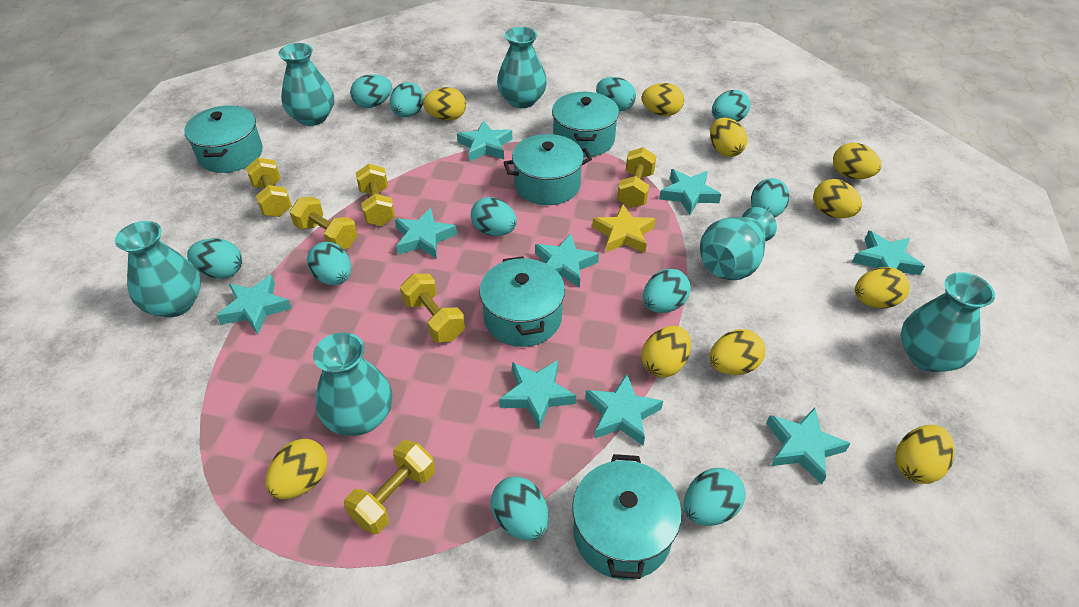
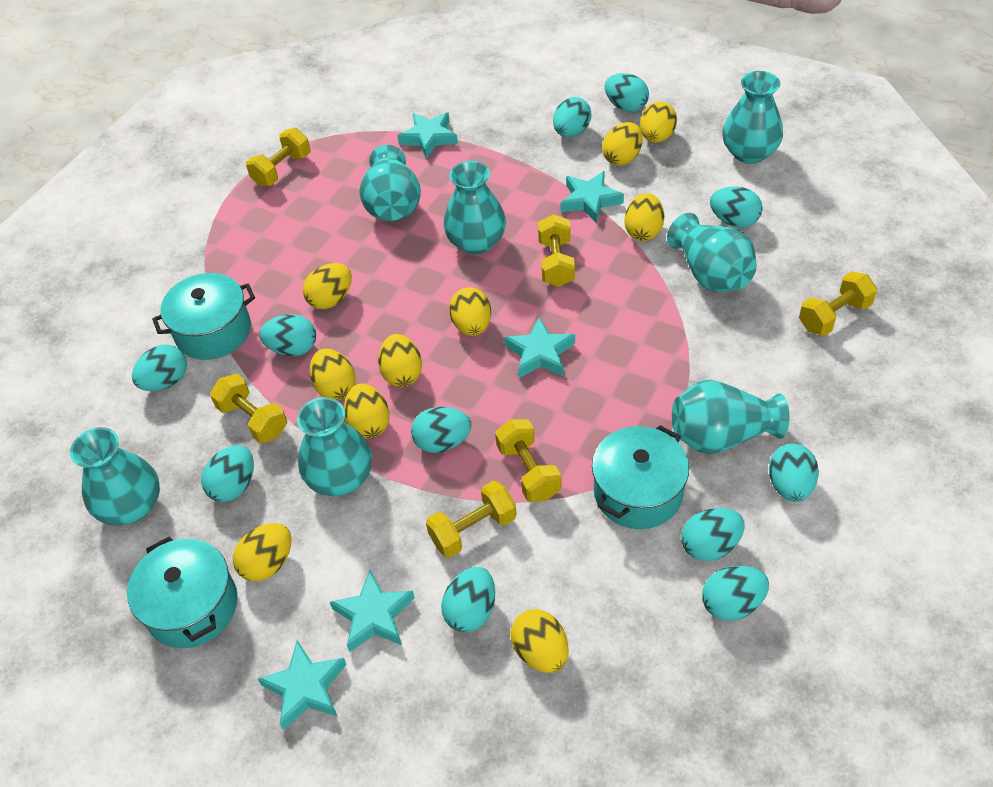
turquoise pot: 5 -> 3
turquoise star: 9 -> 5
turquoise vase: 6 -> 7
yellow star: 1 -> 0

